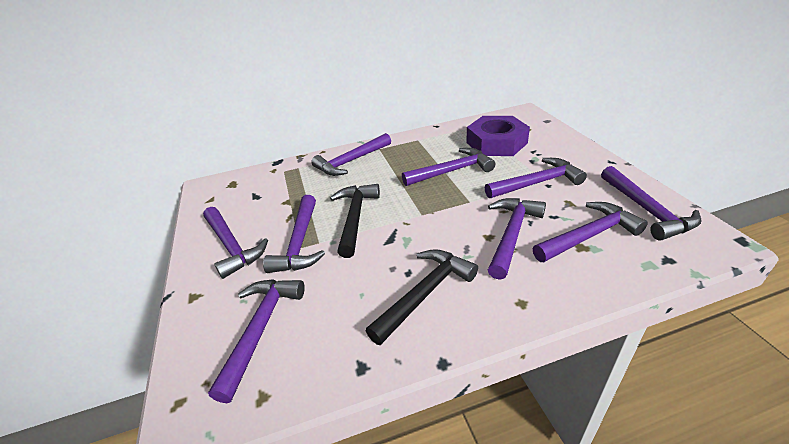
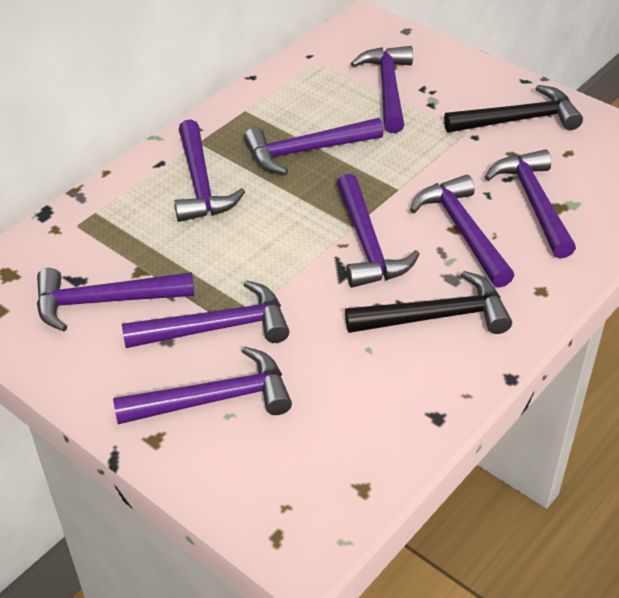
purple nut: 1 -> 0

